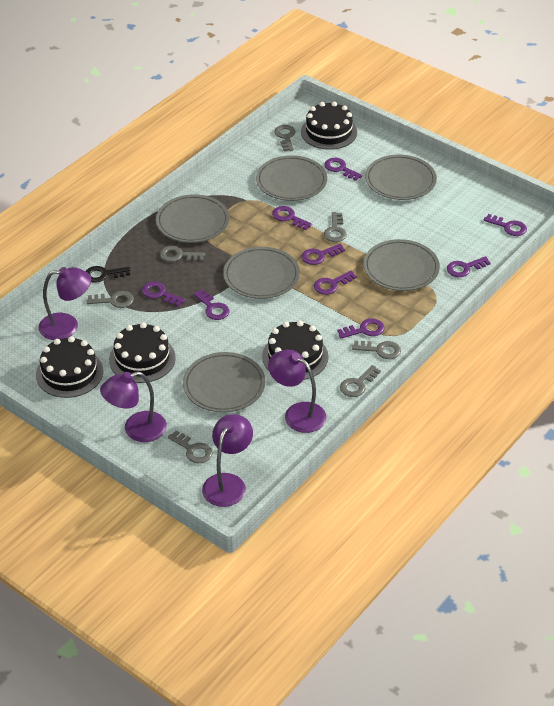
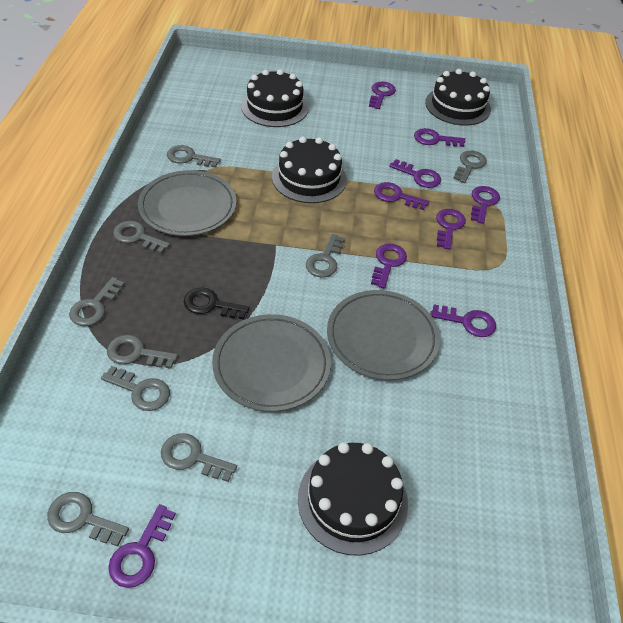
grey key: 7 -> 9
grey plate: 6 -> 3
purple lamp: 4 -> 0

